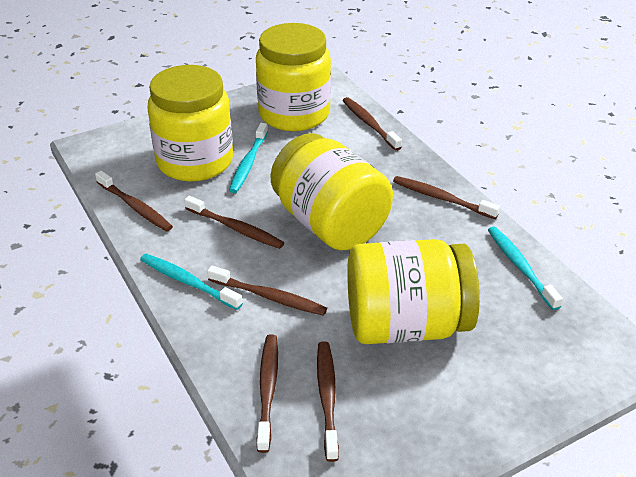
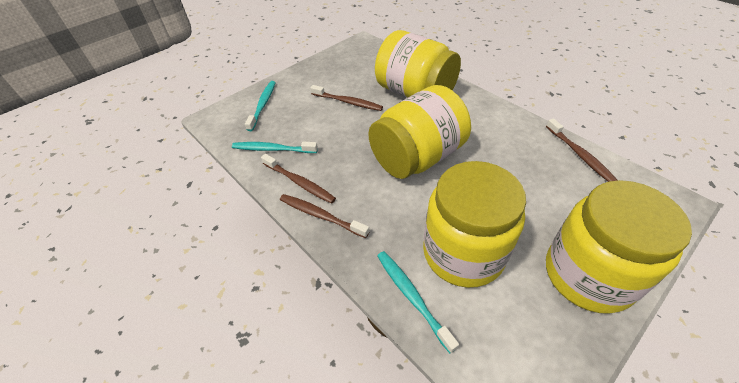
brown toothbrush: 7 -> 4

